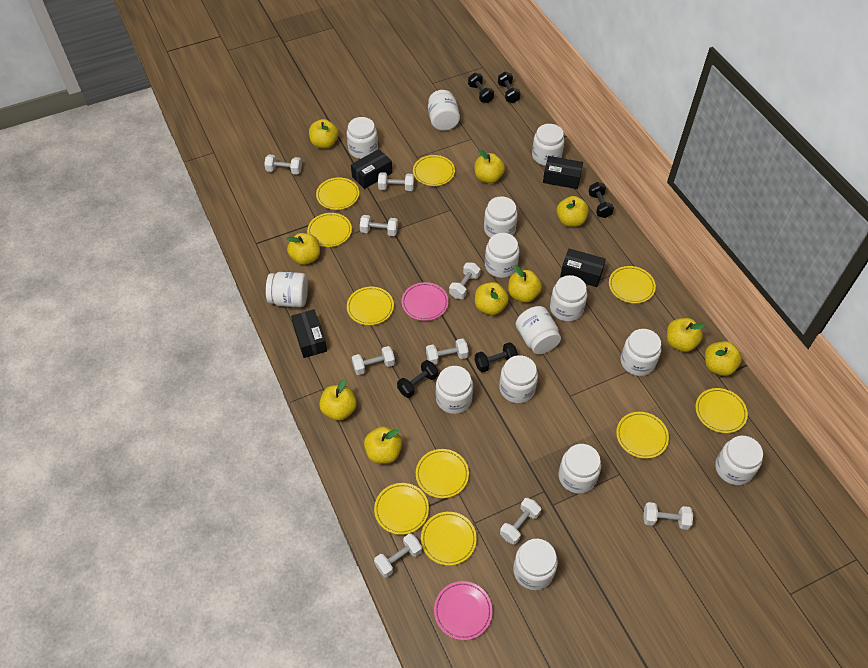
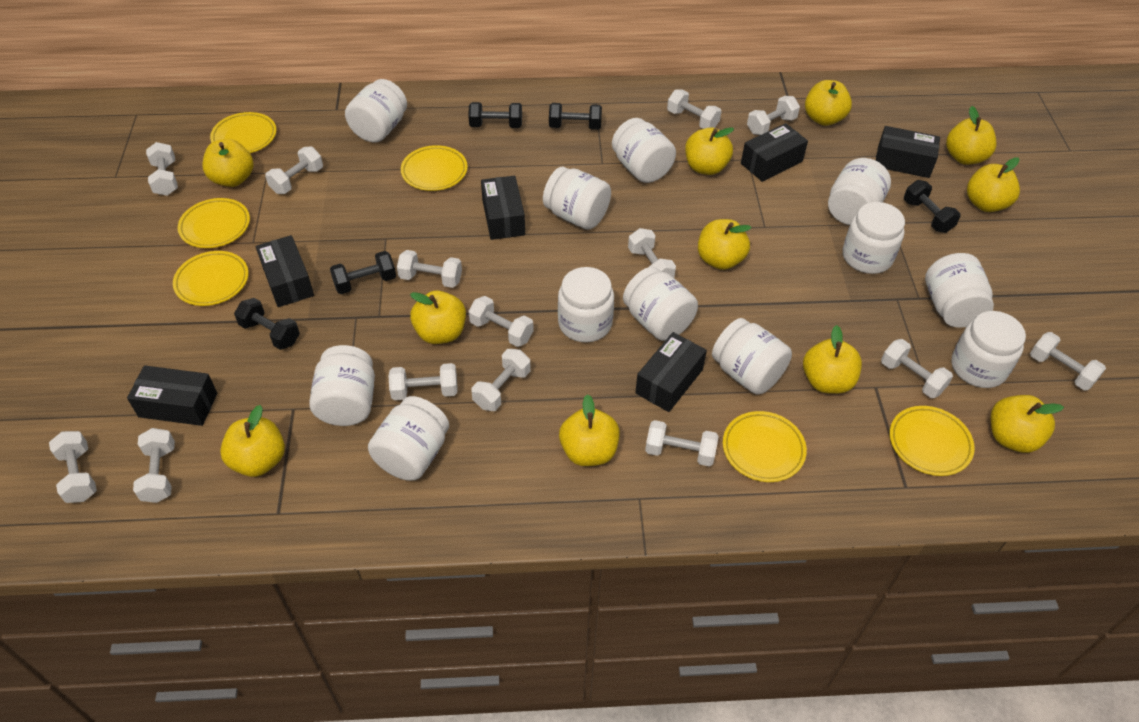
black box: 4 -> 6
pink plate: 2 -> 0
white dumbbell: 9 -> 14
white jar: 14 -> 12
yellow apple: 10 -> 11
yellow plate: 10 -> 6

